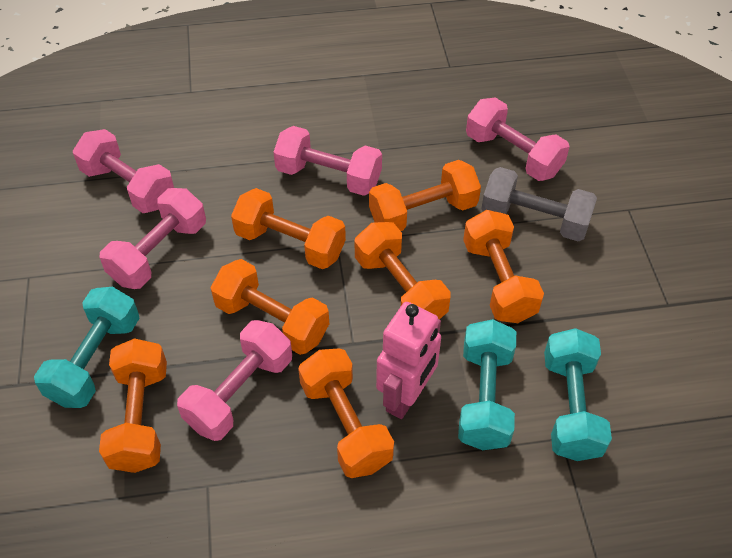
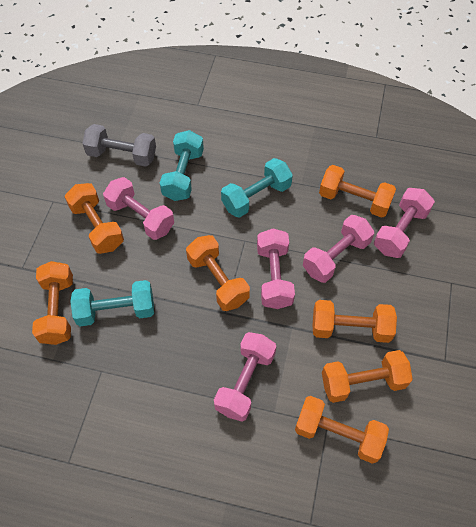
pink robot: 1 -> 0

